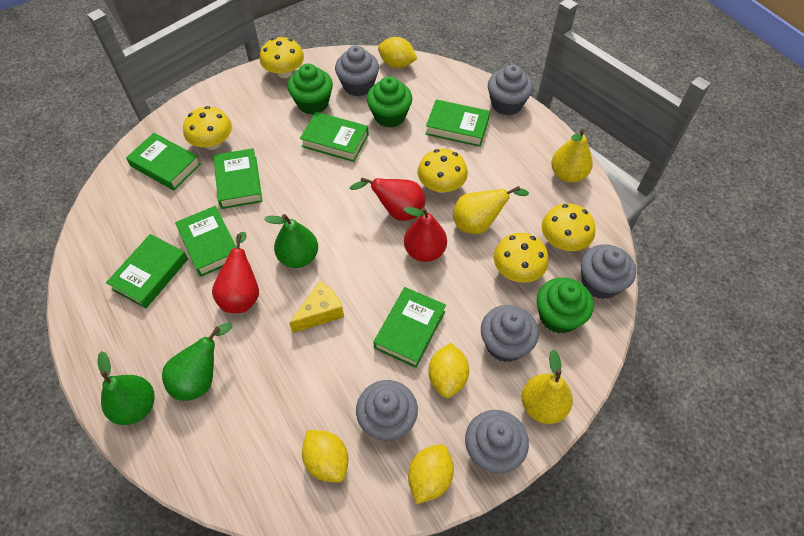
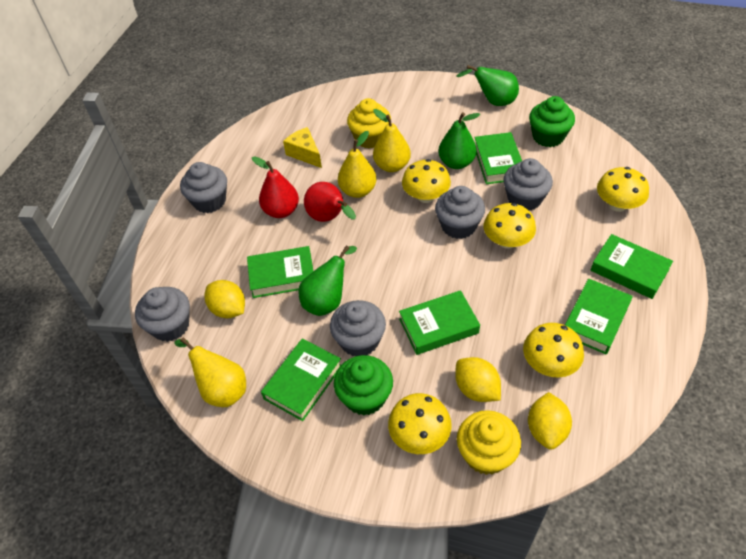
green book: 7 -> 6
green cupcake: 3 -> 2
grey cupcake: 6 -> 5
red pear: 3 -> 2
yellow cupcake: 0 -> 2
yellow lemon: 4 -> 3

